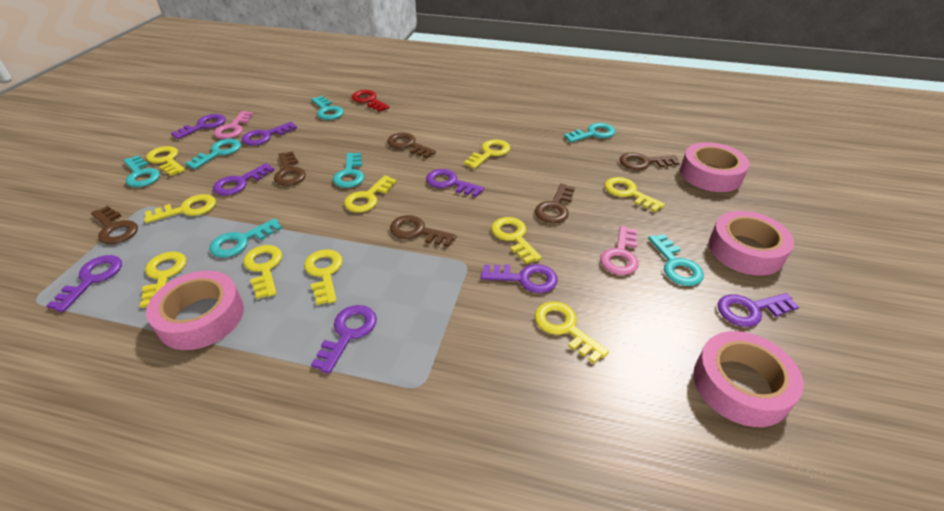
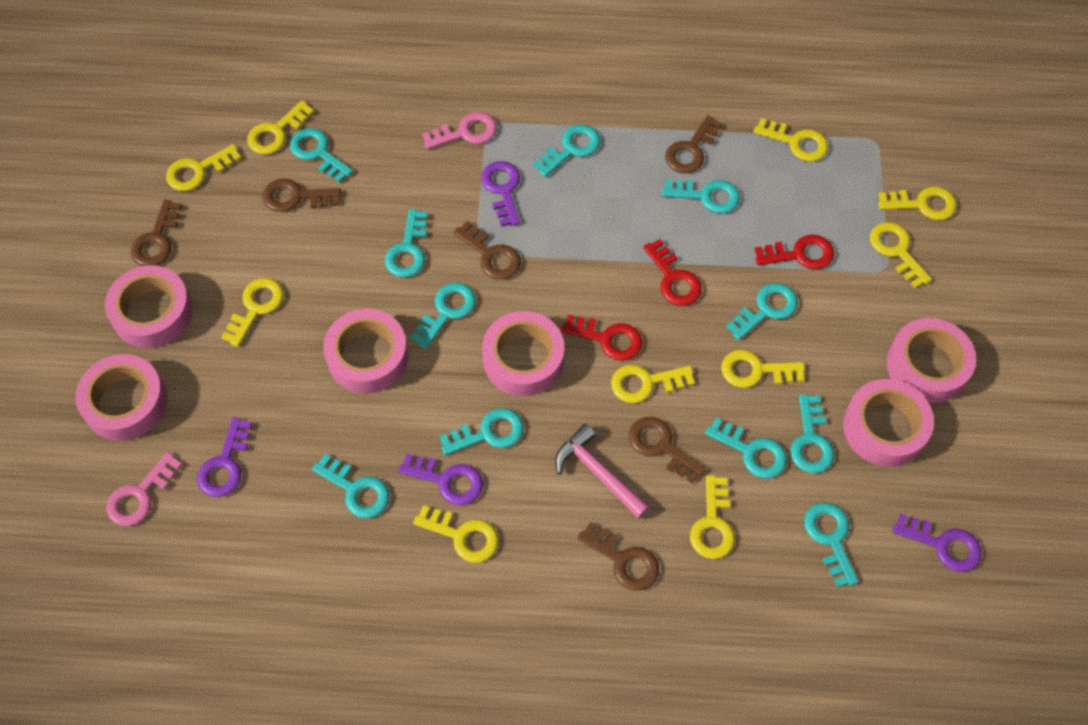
pink hammer: 0 -> 1
pink tape: 4 -> 6
purple key: 8 -> 4
red key: 1 -> 3
turquoise key: 7 -> 11

